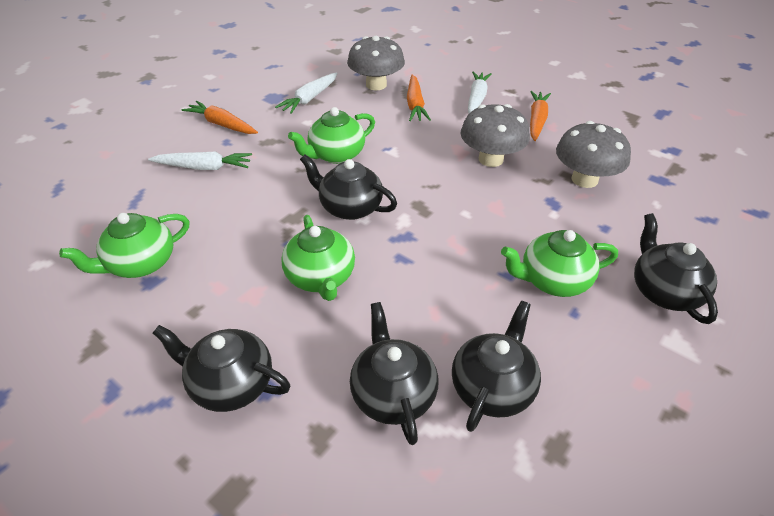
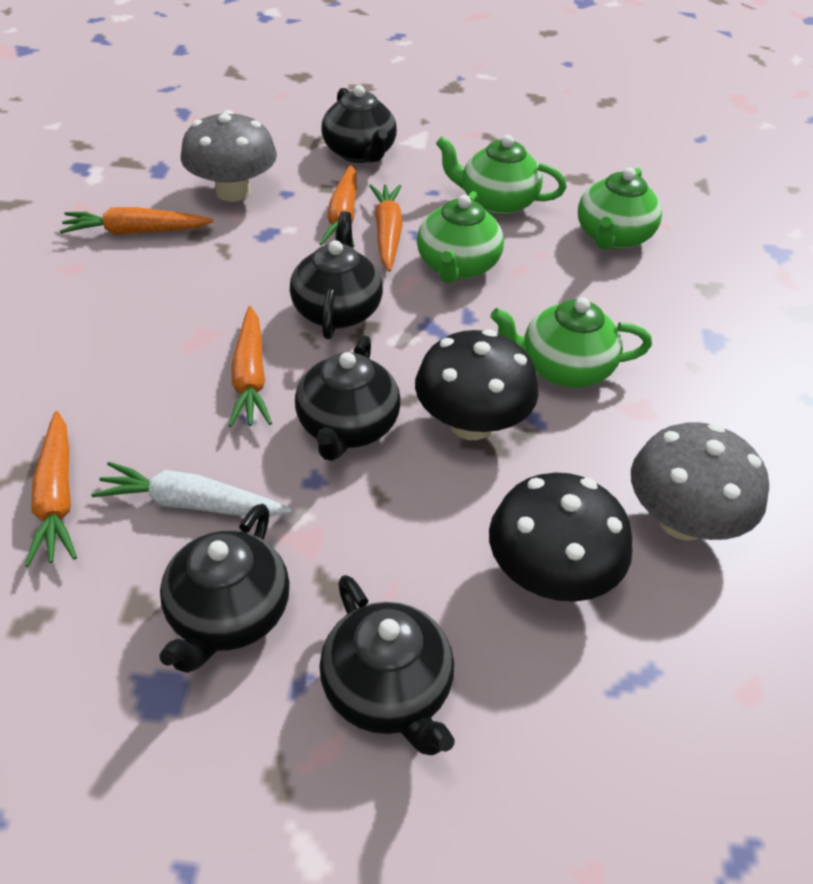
black mushroom: 0 -> 2
grey mushroom: 3 -> 2
orange carrot: 3 -> 5
white carrot: 3 -> 1

